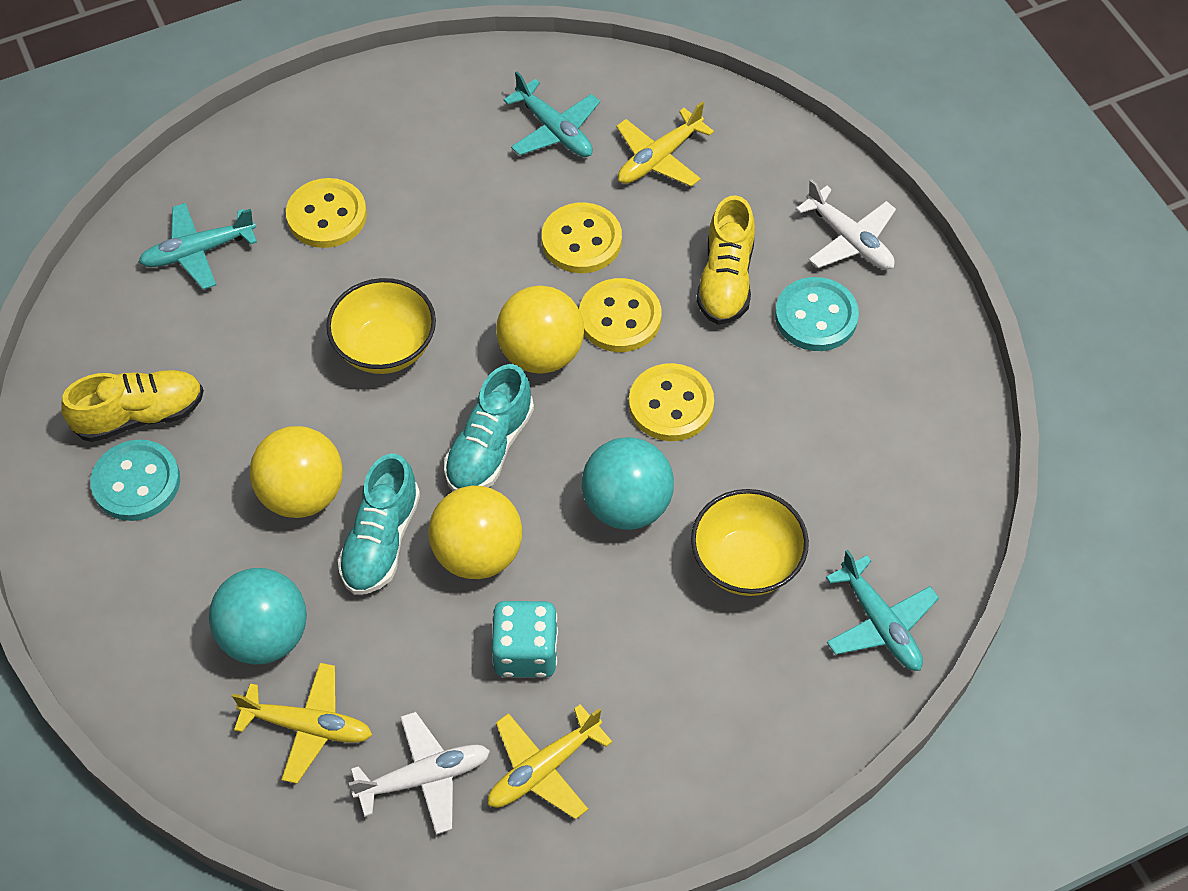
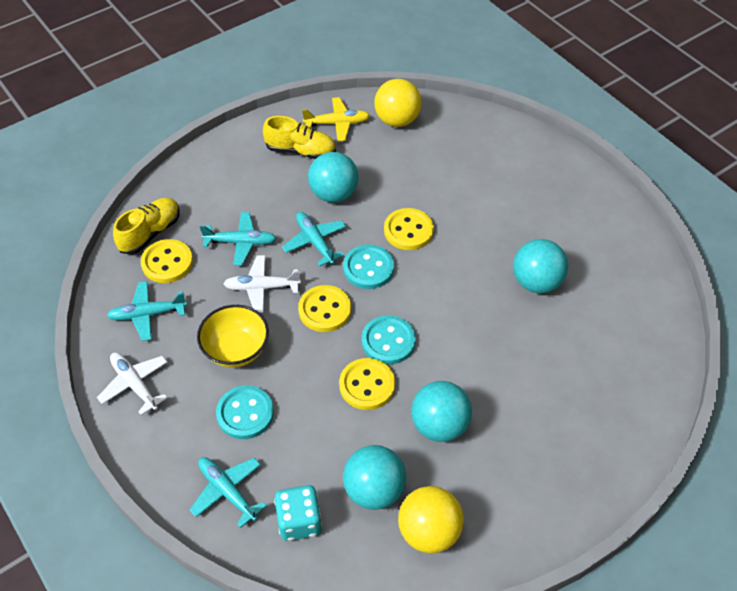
turquoise ball: 2 -> 4
turquoise button: 2 -> 3
turquoise plane: 3 -> 4
turquoise shoe: 2 -> 0
yellow ball: 3 -> 2
yellow bowl: 2 -> 1
yellow plane: 3 -> 1

